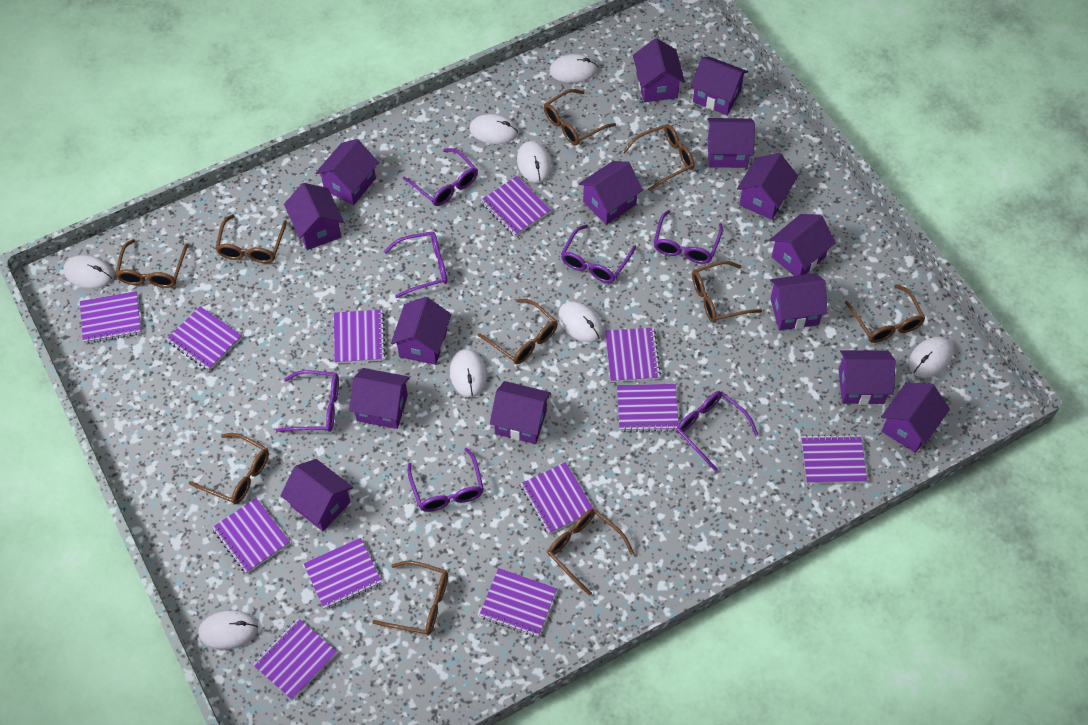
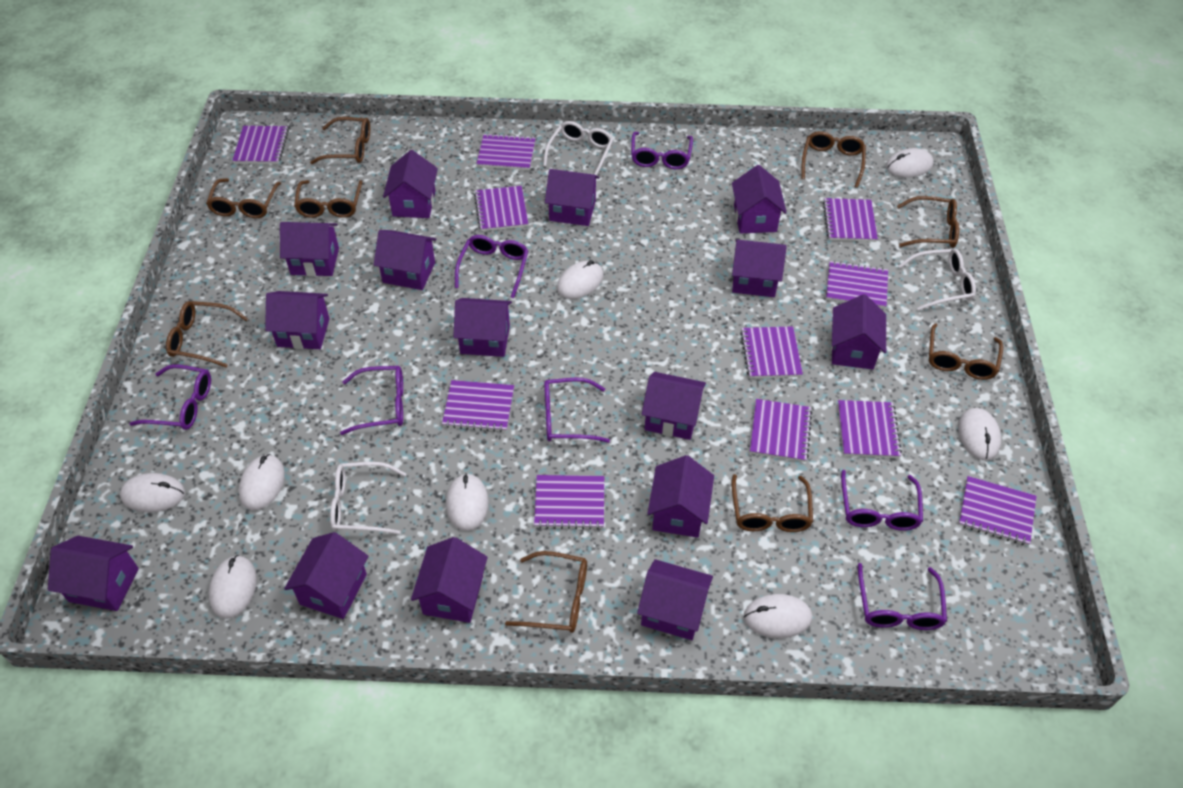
brown glasses: 10 -> 9
purple notebook: 12 -> 11
white glasses: 0 -> 3

